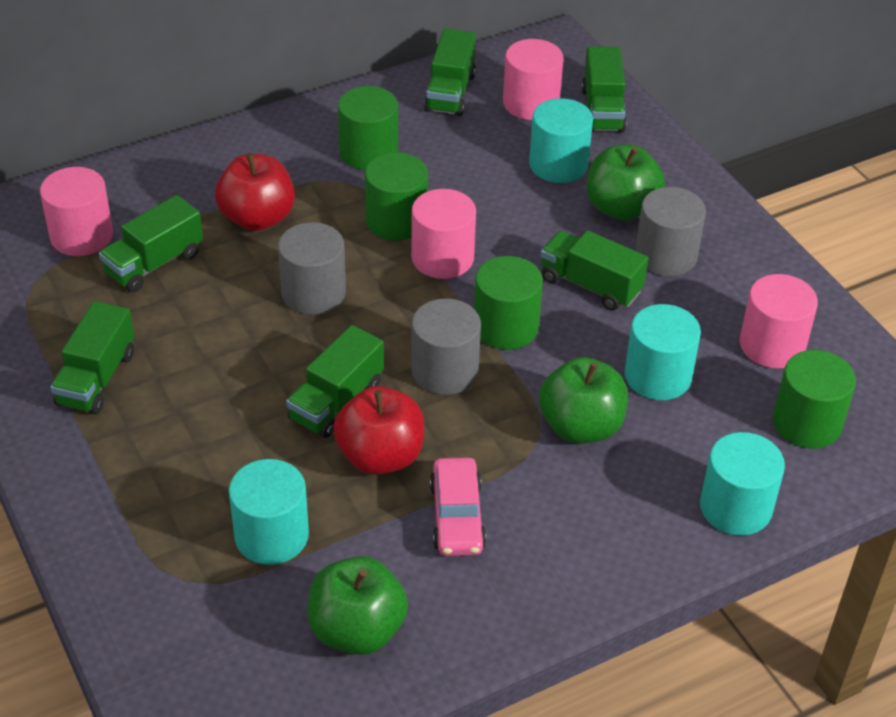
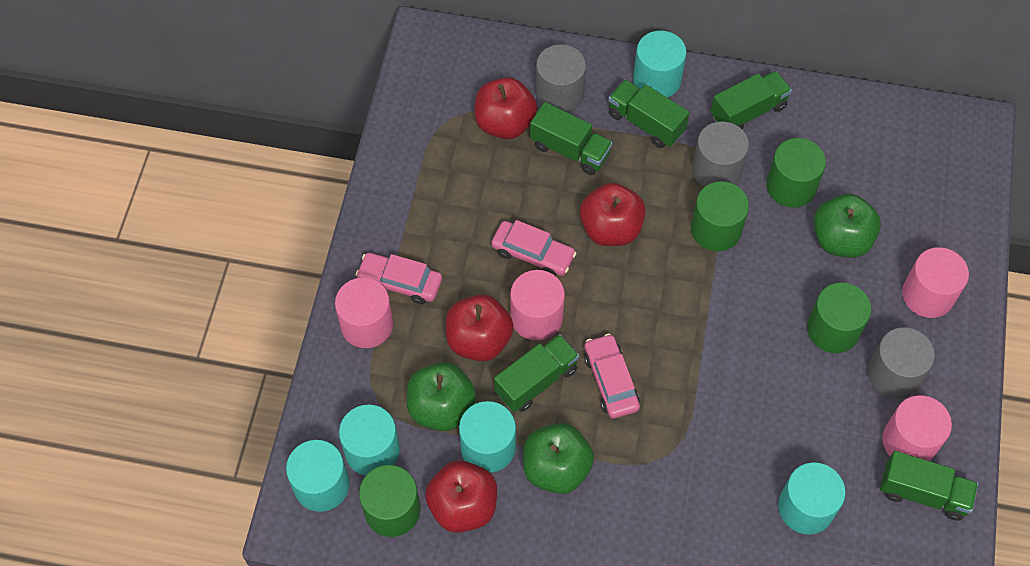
green truck: 6 -> 5
pink car: 1 -> 3
red apple: 2 -> 4
turquoise cylinder: 4 -> 5

